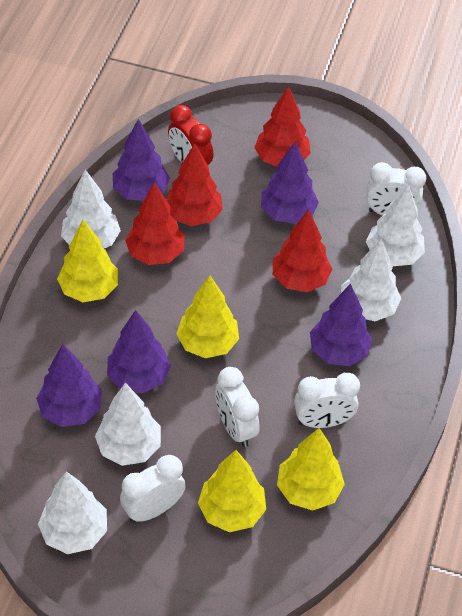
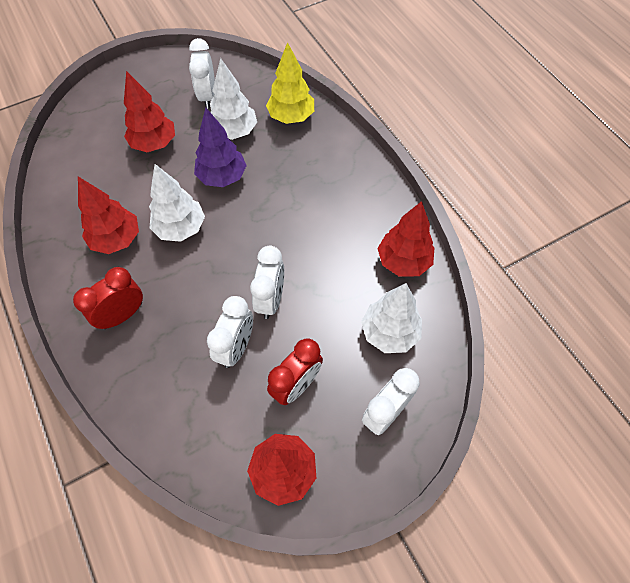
purple tree: 5 -> 1
red clock: 1 -> 2
white tree: 5 -> 3
yellow tree: 4 -> 1

